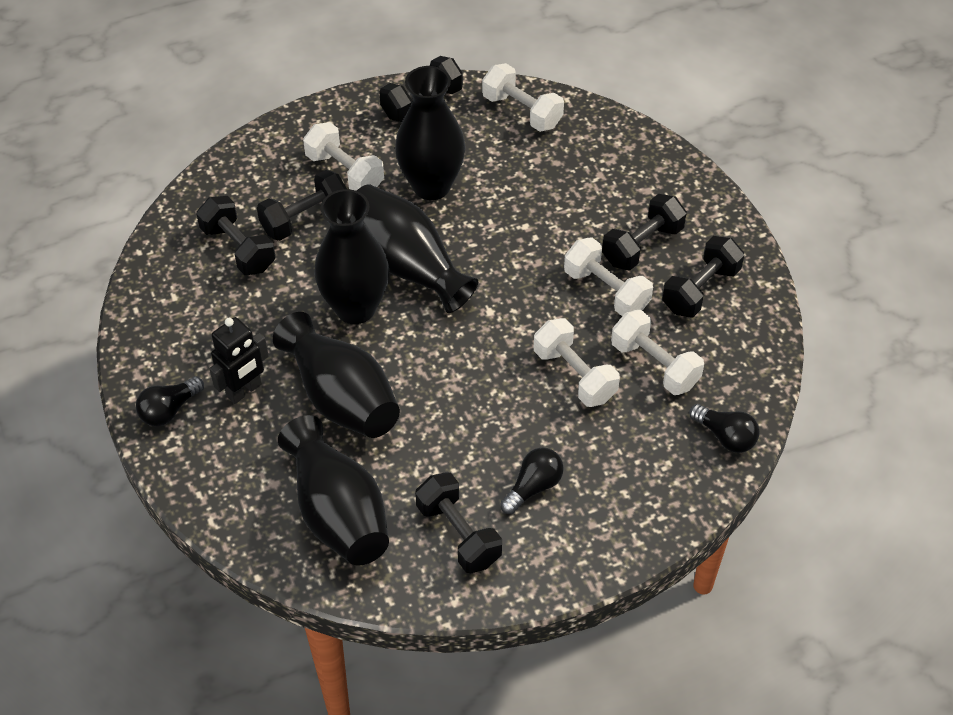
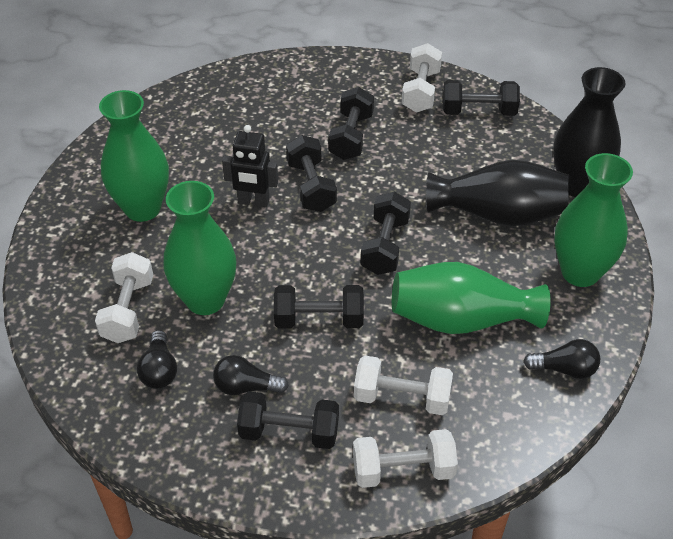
black vase: 5 -> 2
green vase: 0 -> 4
white dumbbell: 5 -> 4

